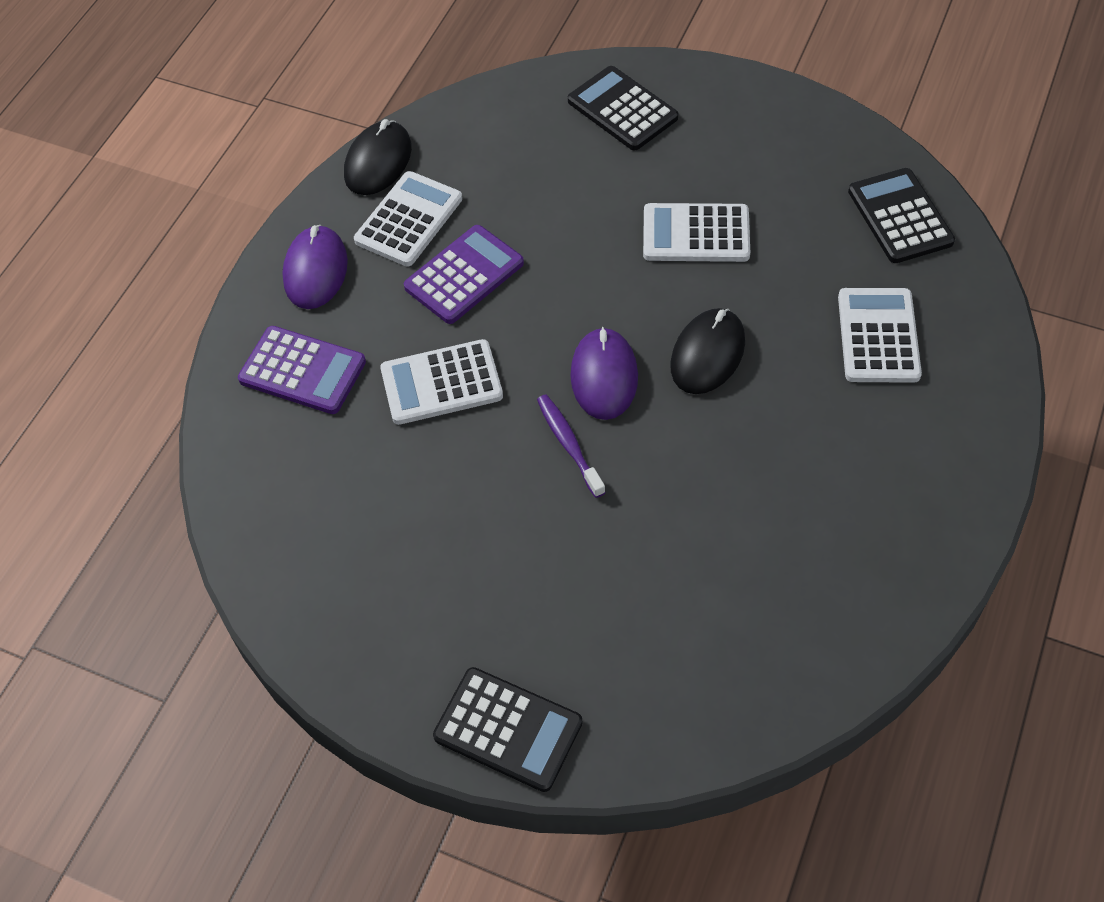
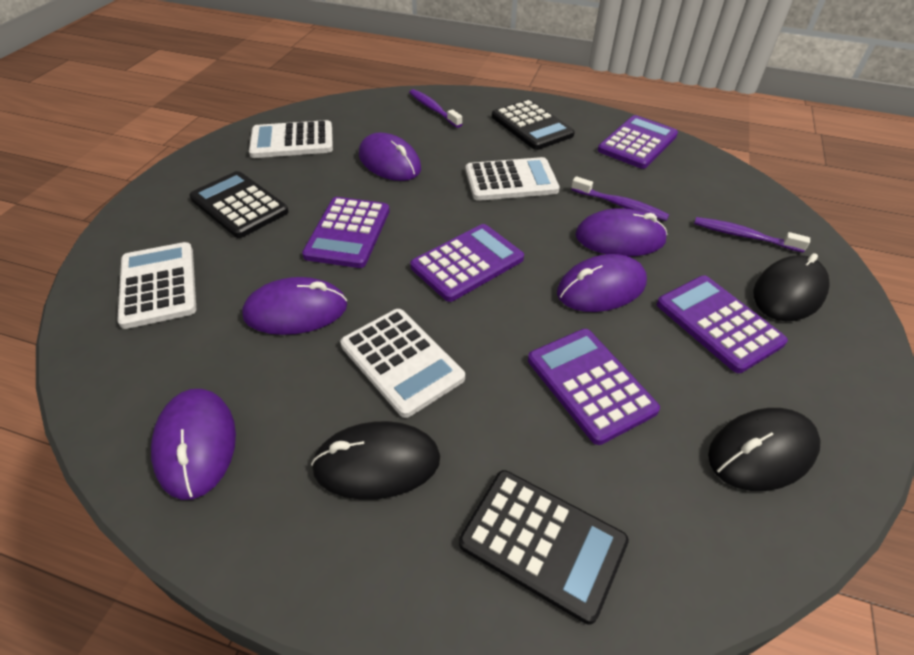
black mouse: 2 -> 3
purple calculator: 2 -> 5
purple mouse: 2 -> 5
purple toothbrush: 1 -> 3

